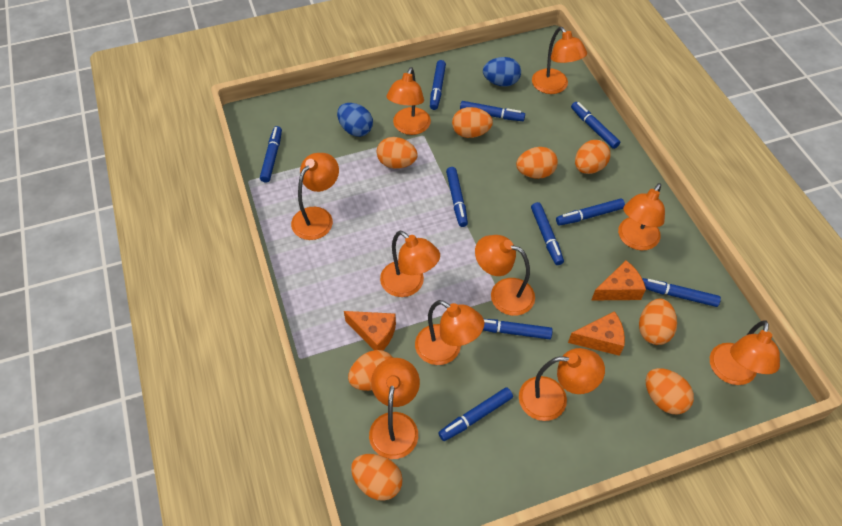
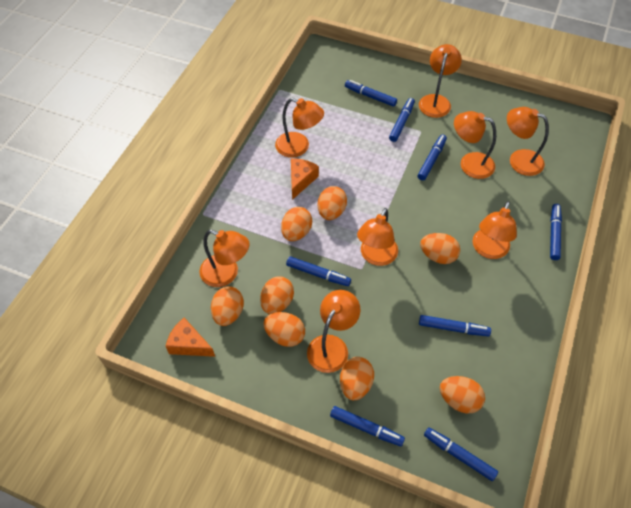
blue egg: 2 -> 0
blue marker: 10 -> 8
orange cheese: 3 -> 2
orange lamp: 10 -> 8

